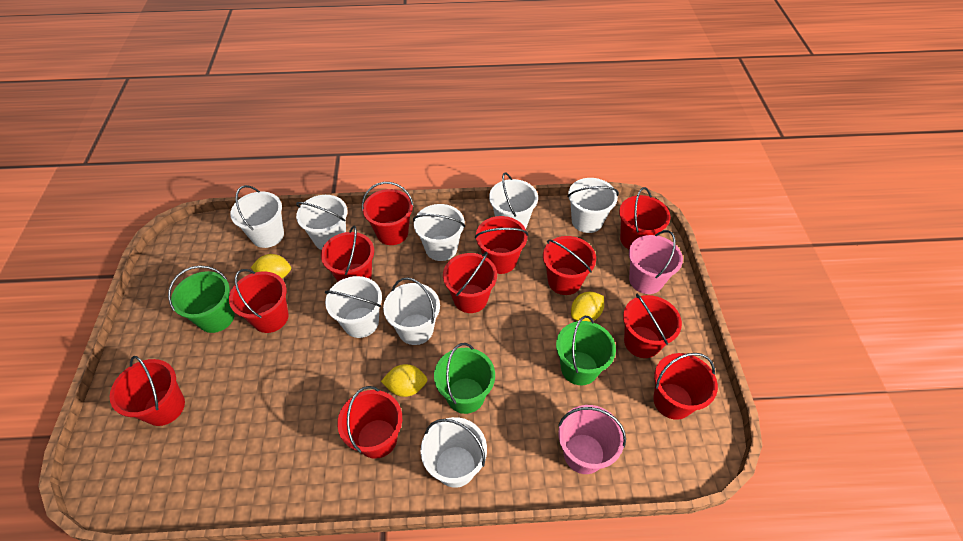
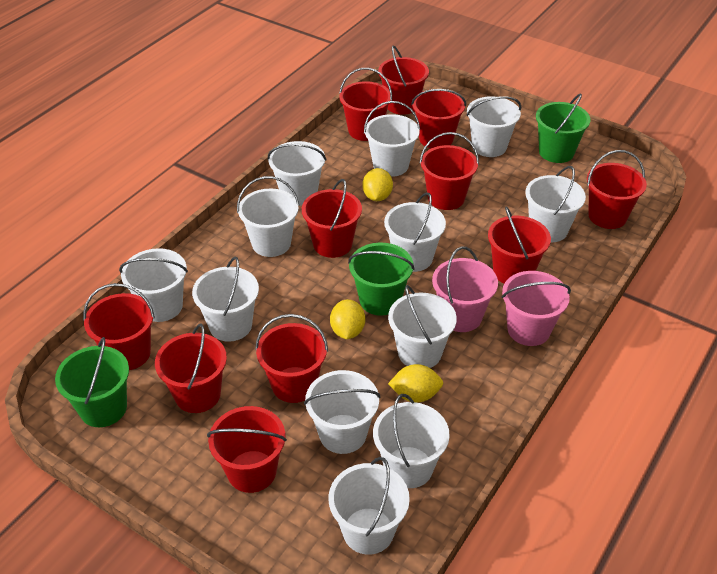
white bucket: 8 -> 12

